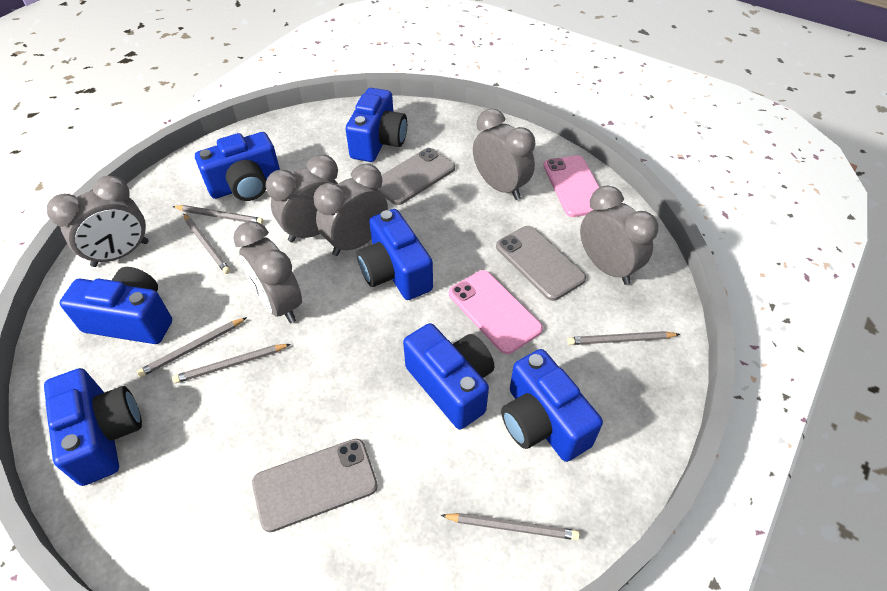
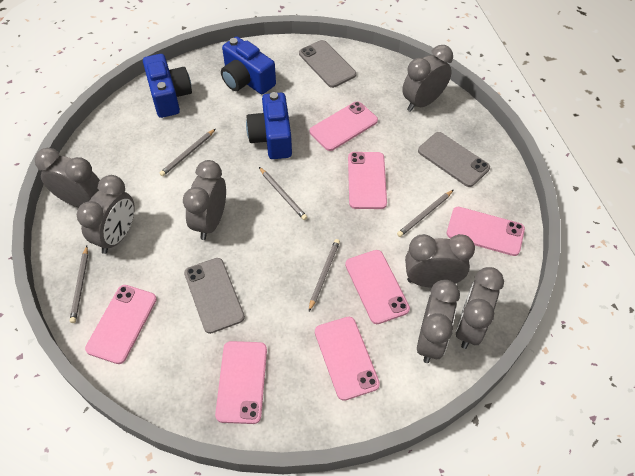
blue camera: 7 -> 3
grey clock: 6 -> 7
grey pencil: 6 -> 5
pink phone: 2 -> 7

